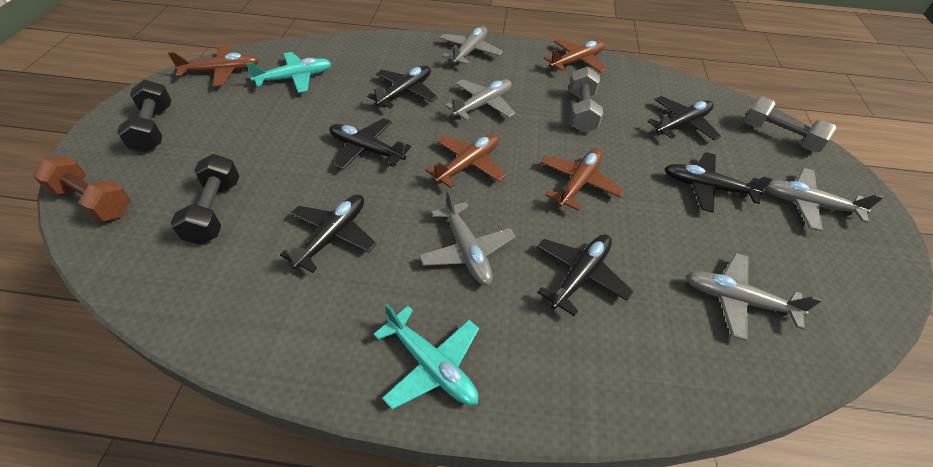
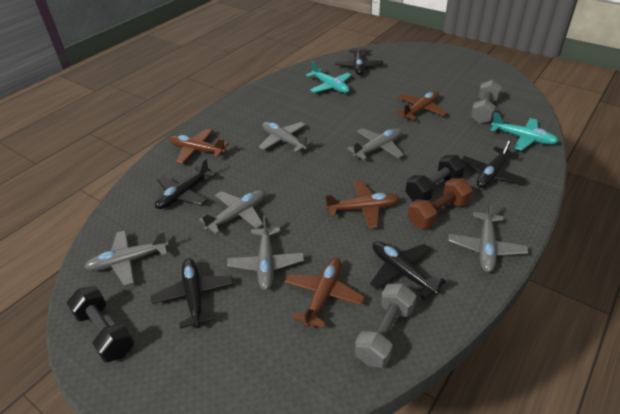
black plane: 6 -> 5
grey plane: 5 -> 6

